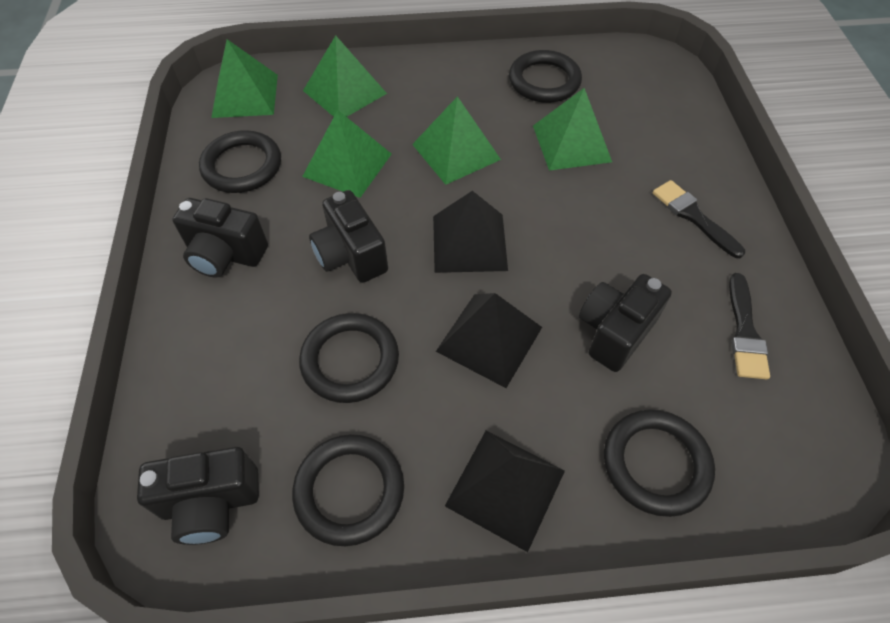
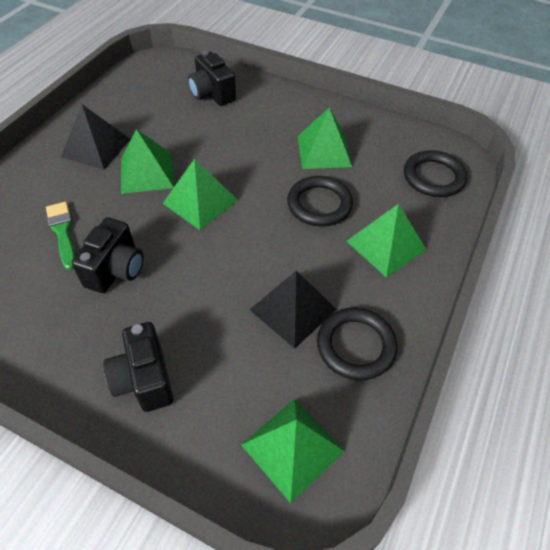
black brush: 2 -> 0
black camera: 4 -> 3
black pyramid: 3 -> 2
black ring: 5 -> 3
green brush: 0 -> 1

